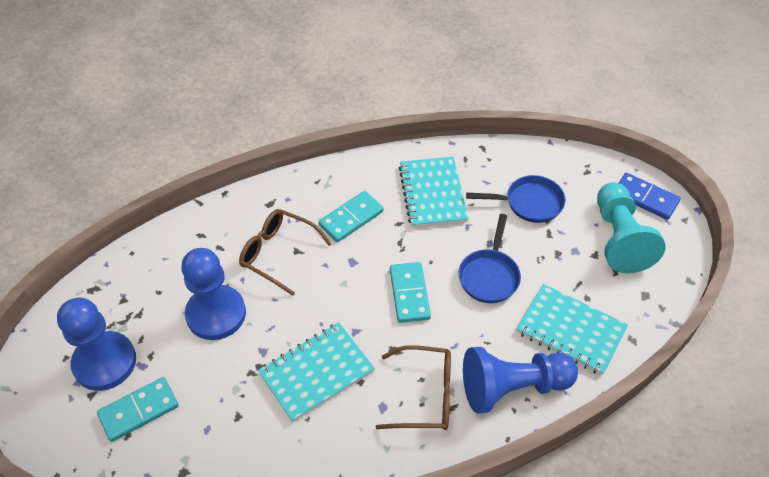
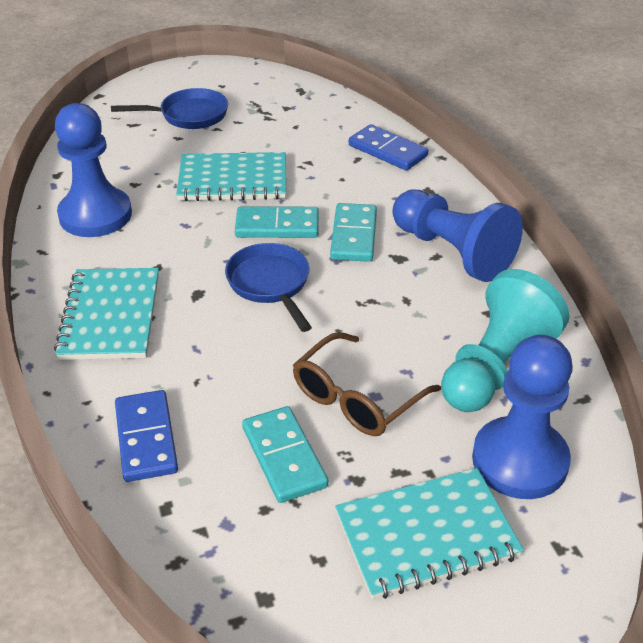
blue domino: 1 -> 2
brown glasses: 2 -> 1

